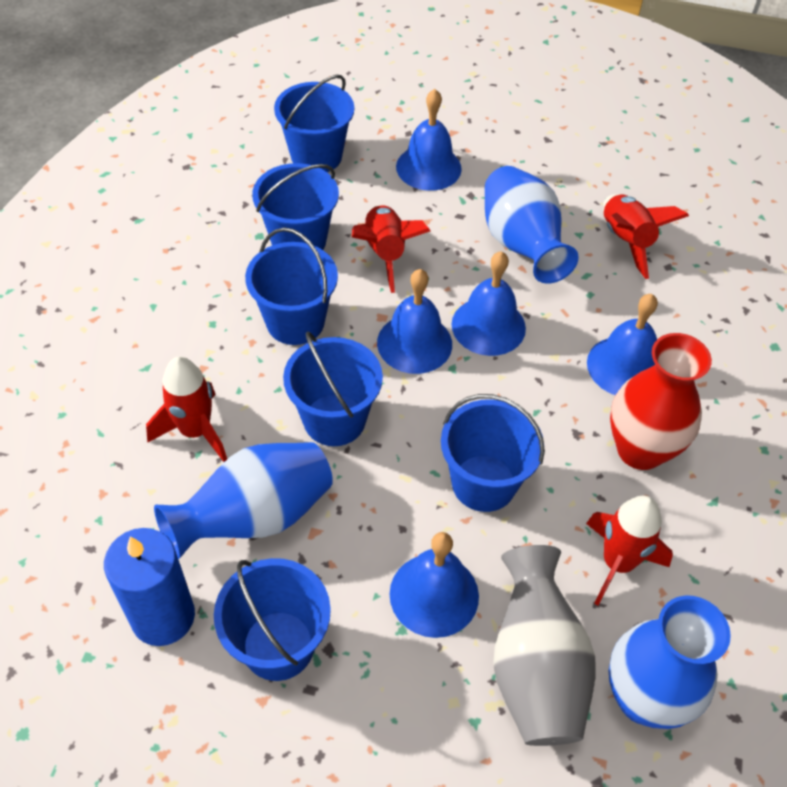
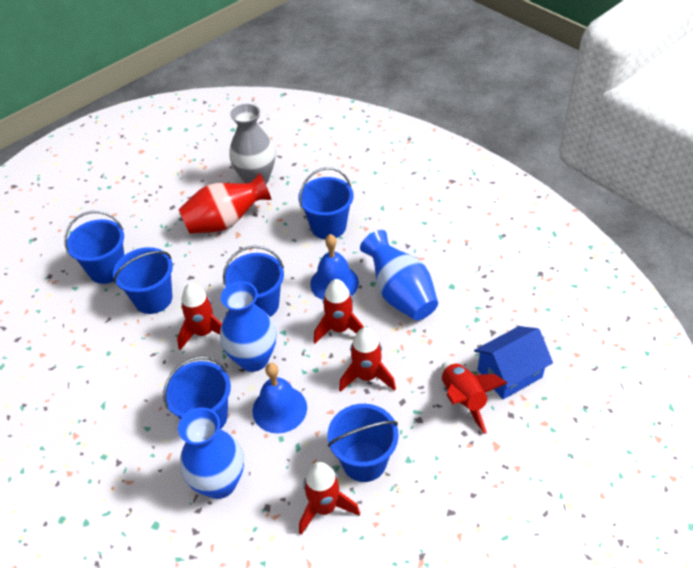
blue bell: 5 -> 2
blue candle: 1 -> 0
blue house: 0 -> 1
red rocket: 4 -> 5

